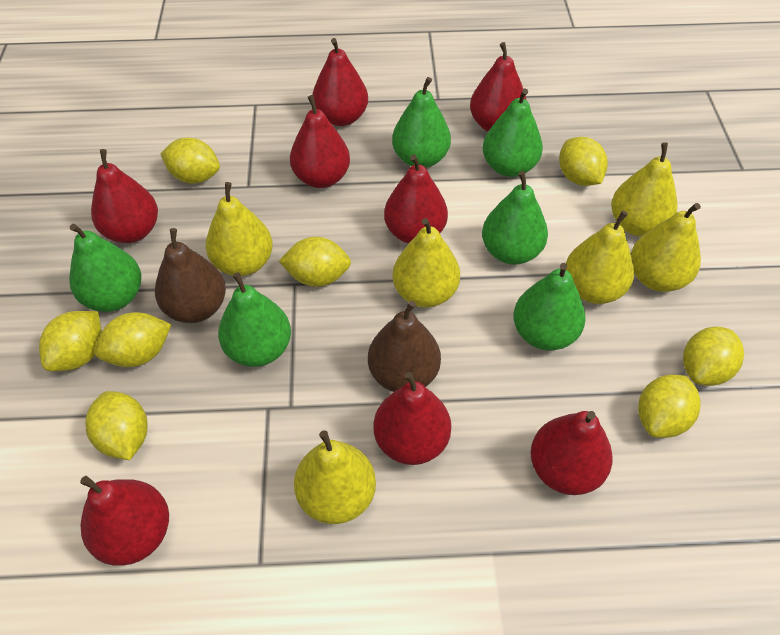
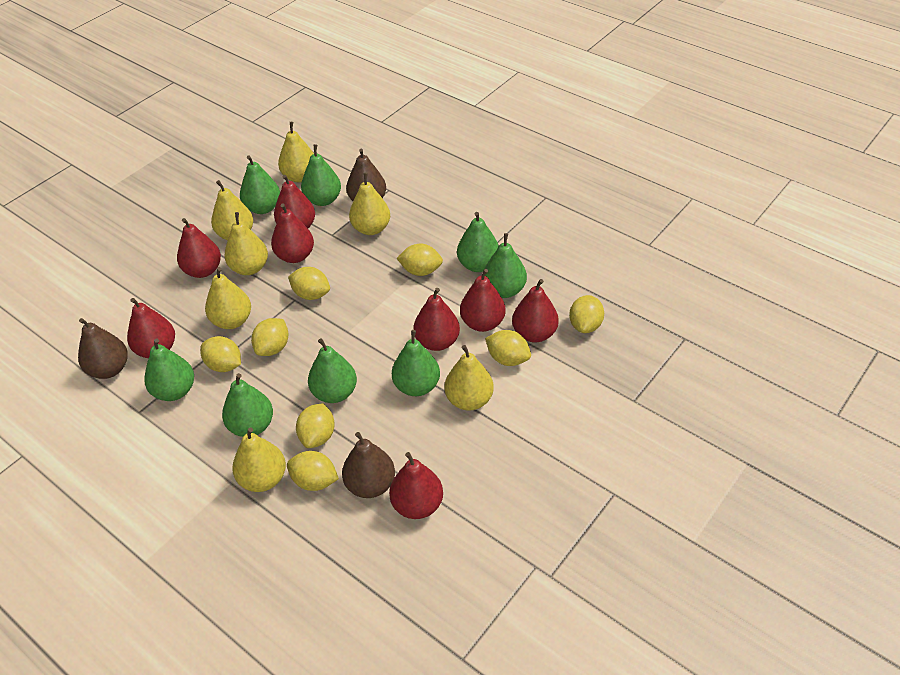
brown pear: 2 -> 3
green pear: 6 -> 8
yellow pear: 6 -> 7

